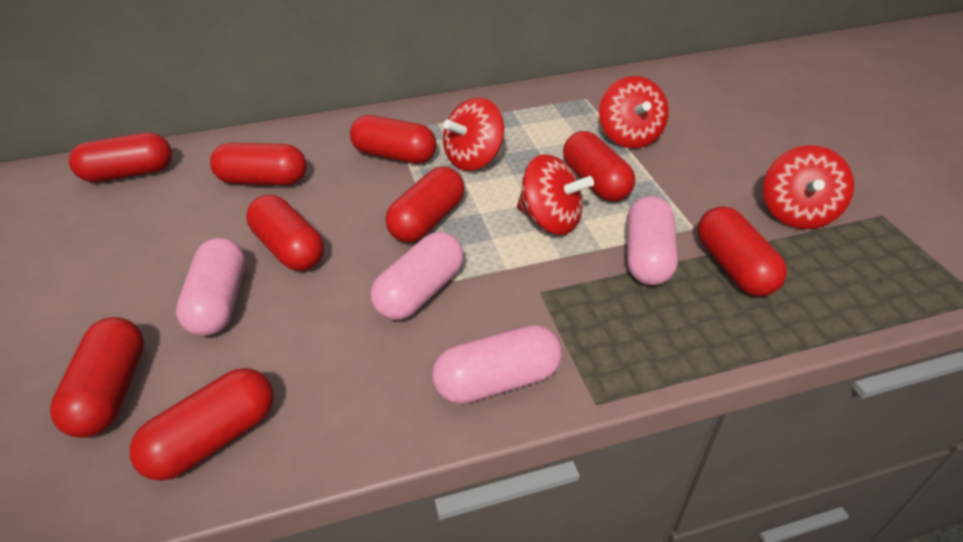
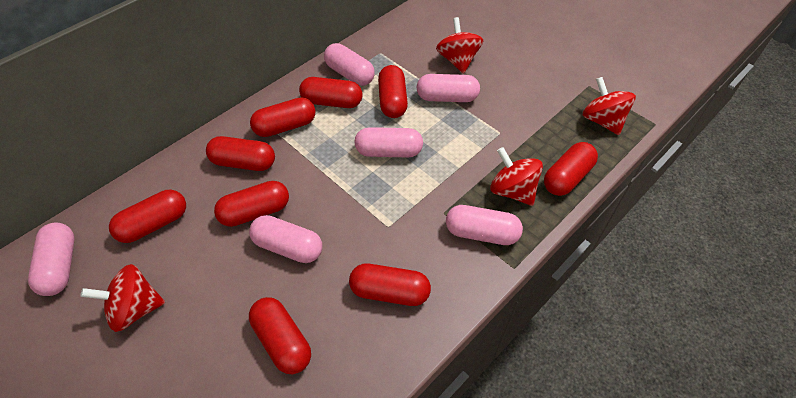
pink capsule: 4 -> 6

